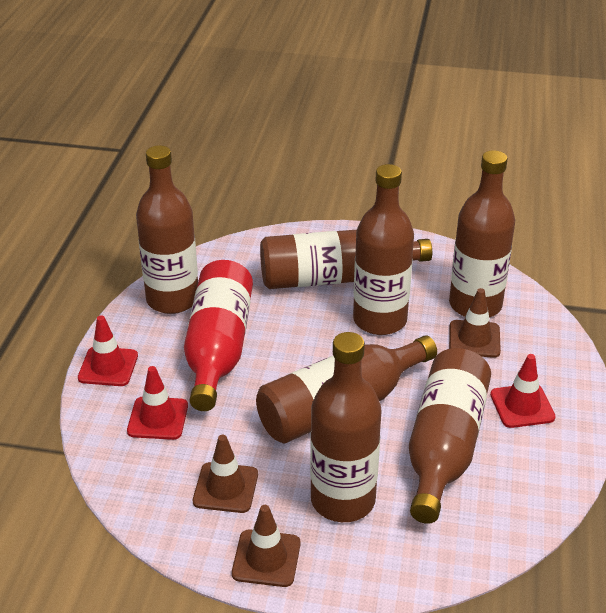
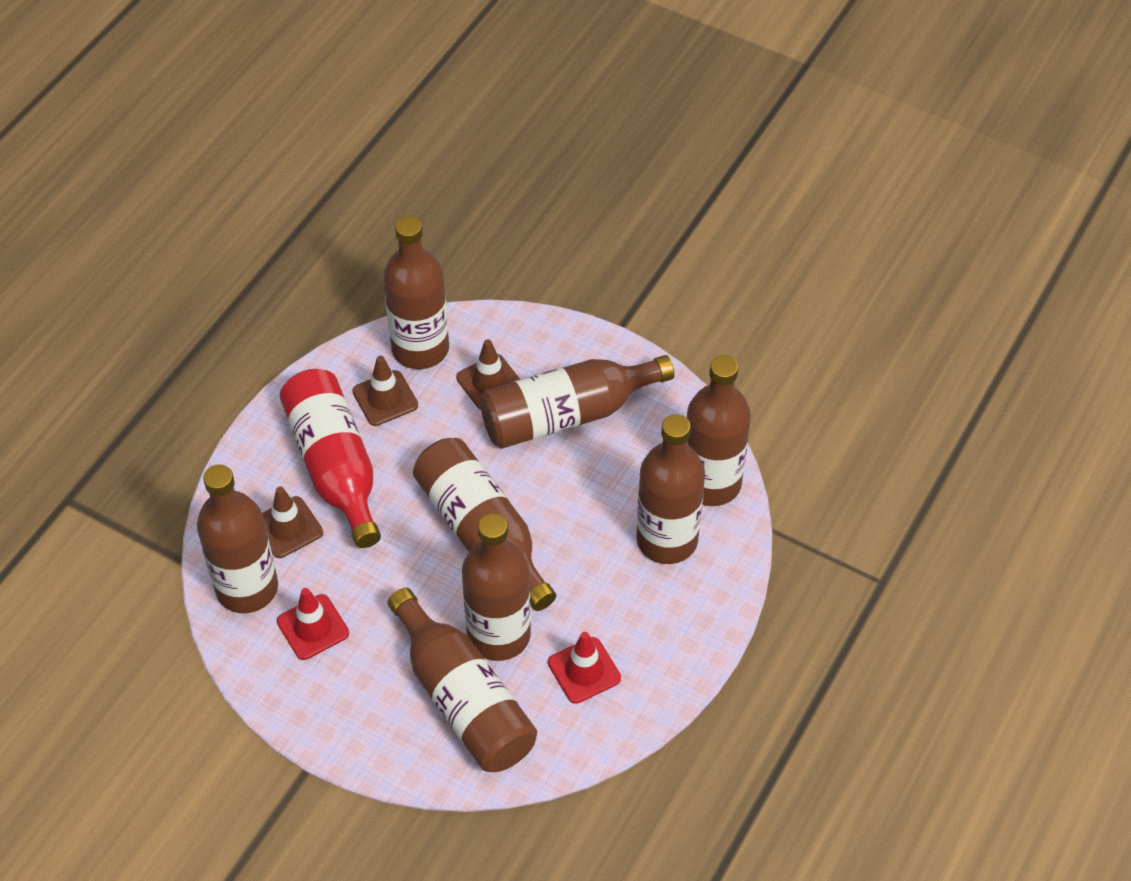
brown bottle: 7 -> 8
red traffic cone: 3 -> 2

